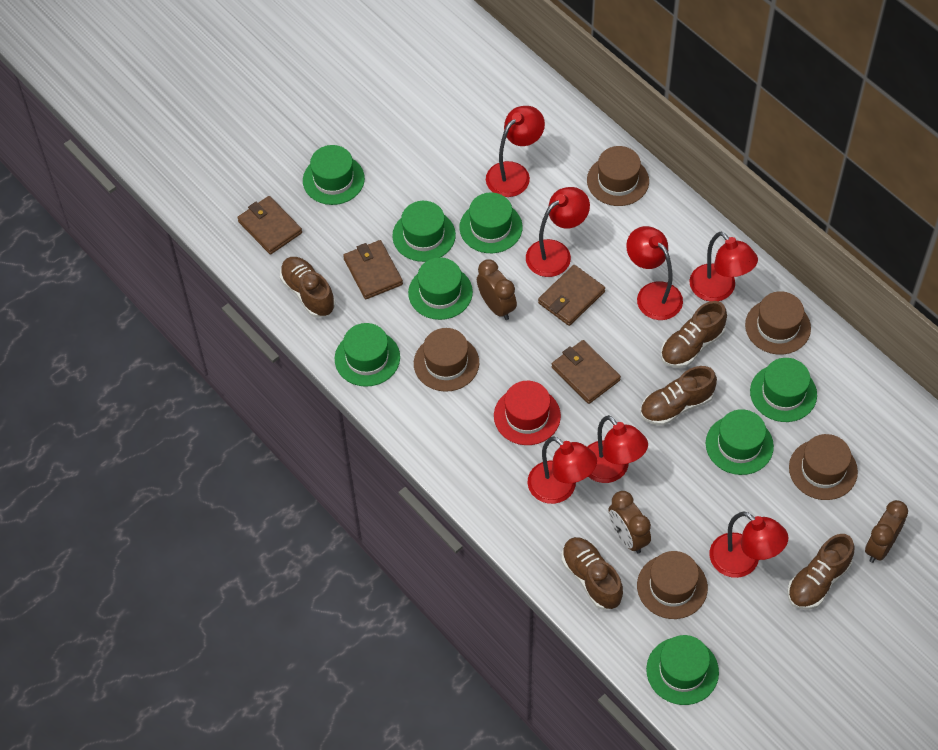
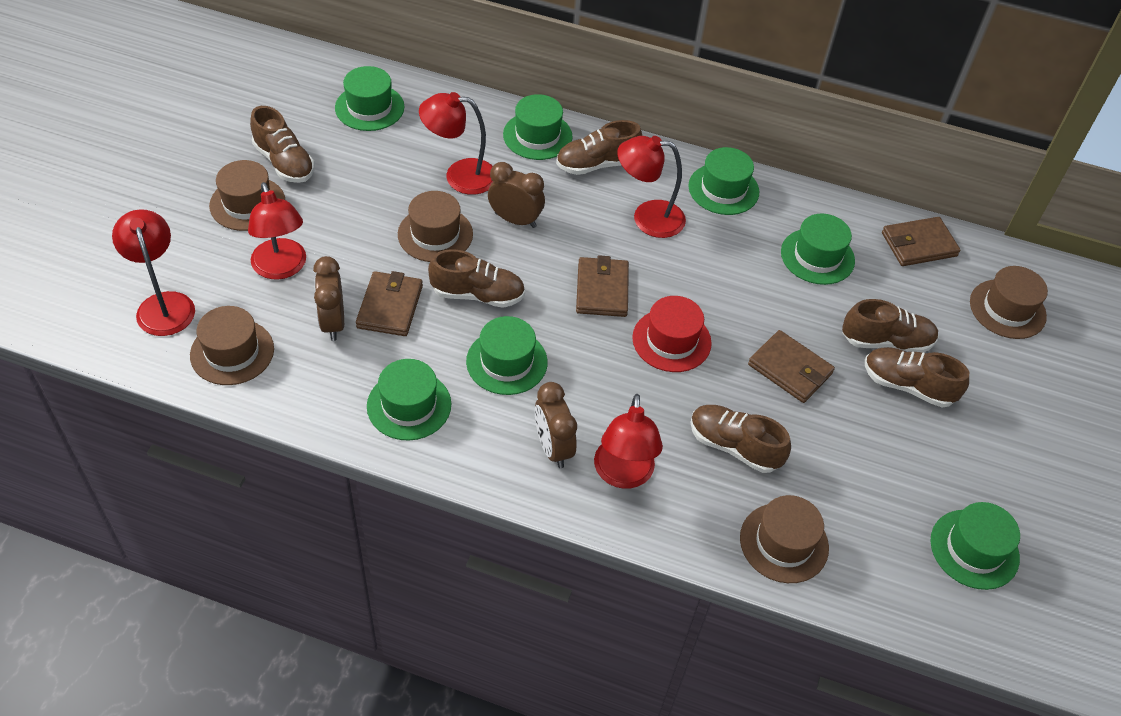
brown shoe: 5 -> 6
green hat: 8 -> 7
red lamp: 7 -> 5

